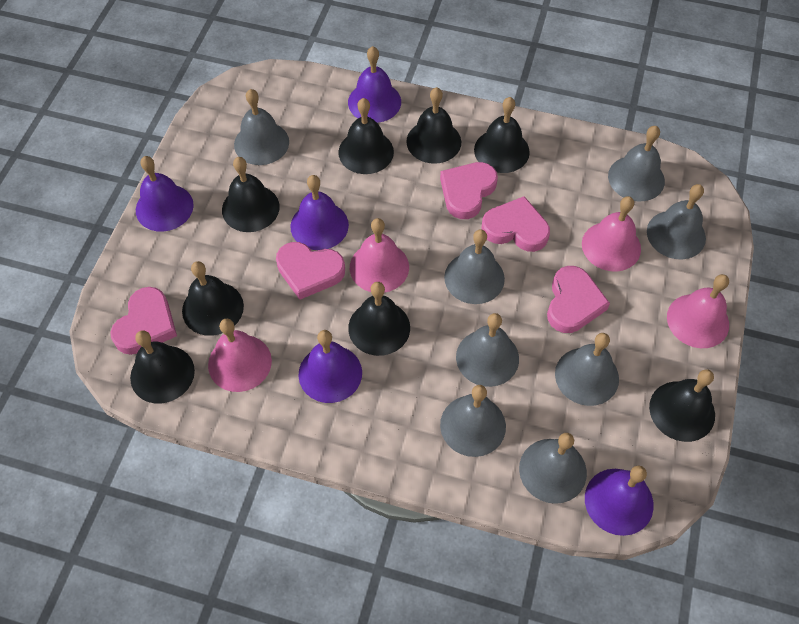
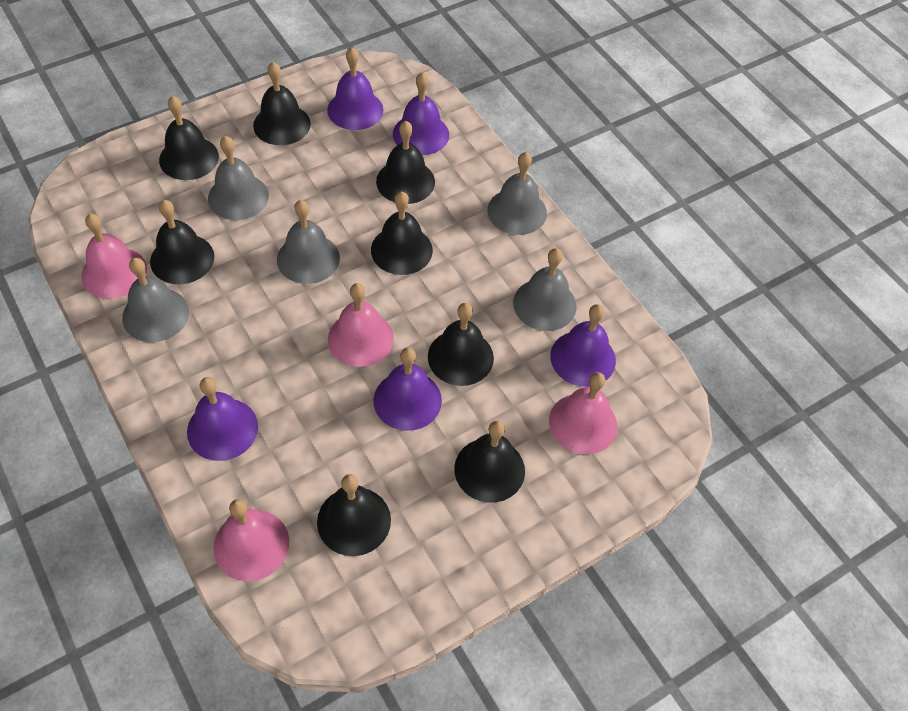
grey bell: 8 -> 5
pink heart: 5 -> 0

